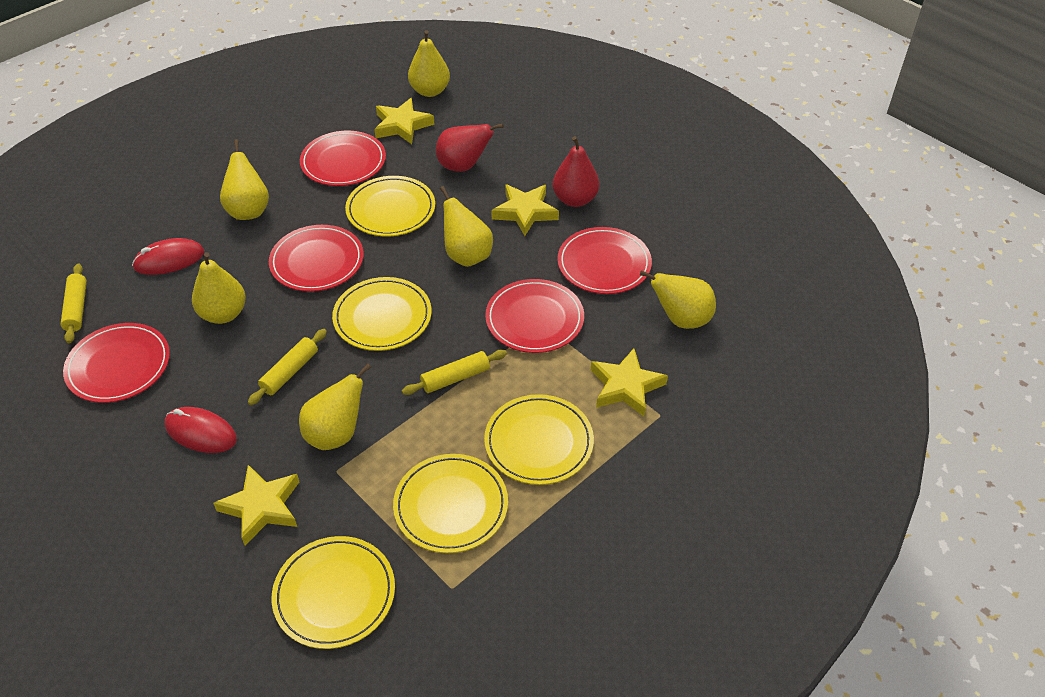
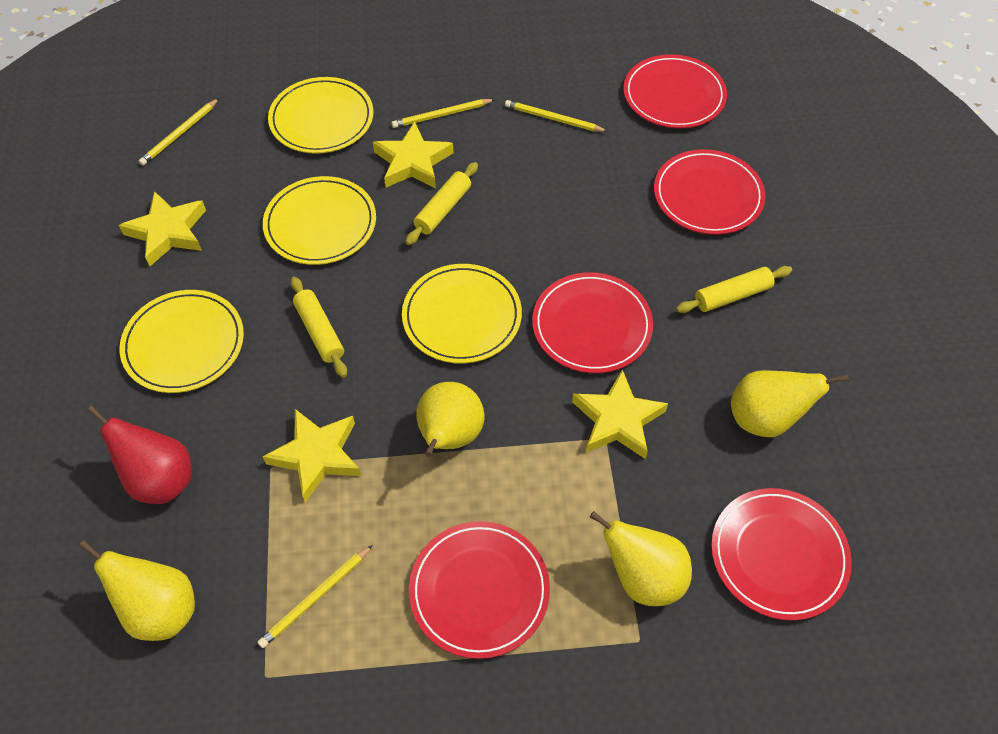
red mouse: 2 -> 0
red pear: 2 -> 1
yellow pear: 6 -> 4
yellow pencil: 0 -> 4
yellow plate: 5 -> 4

